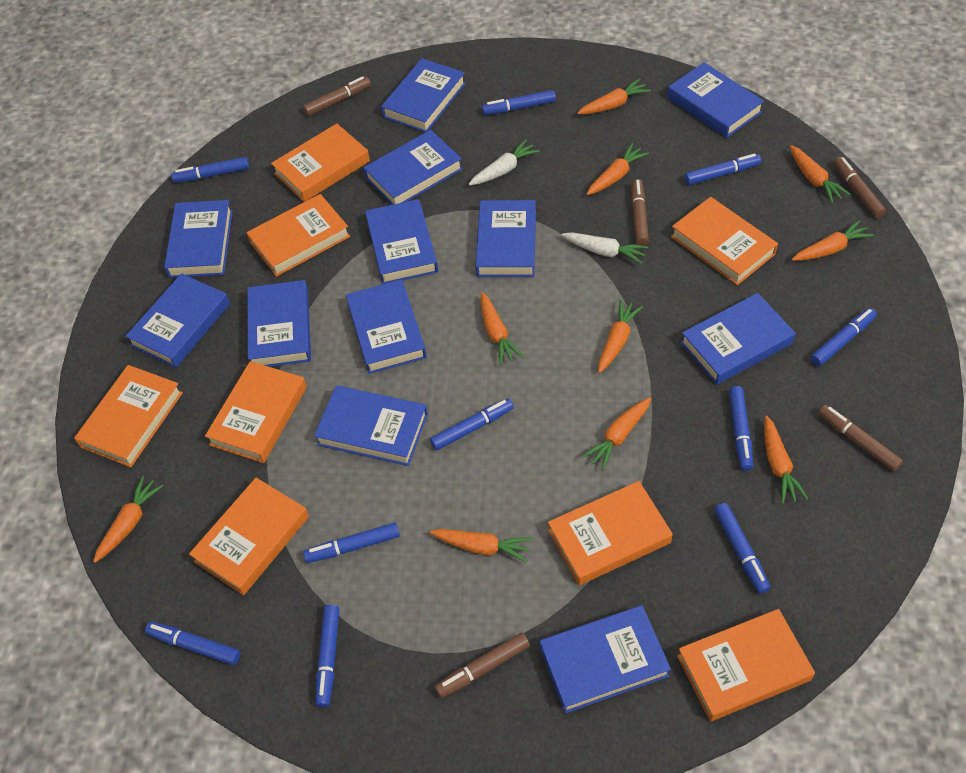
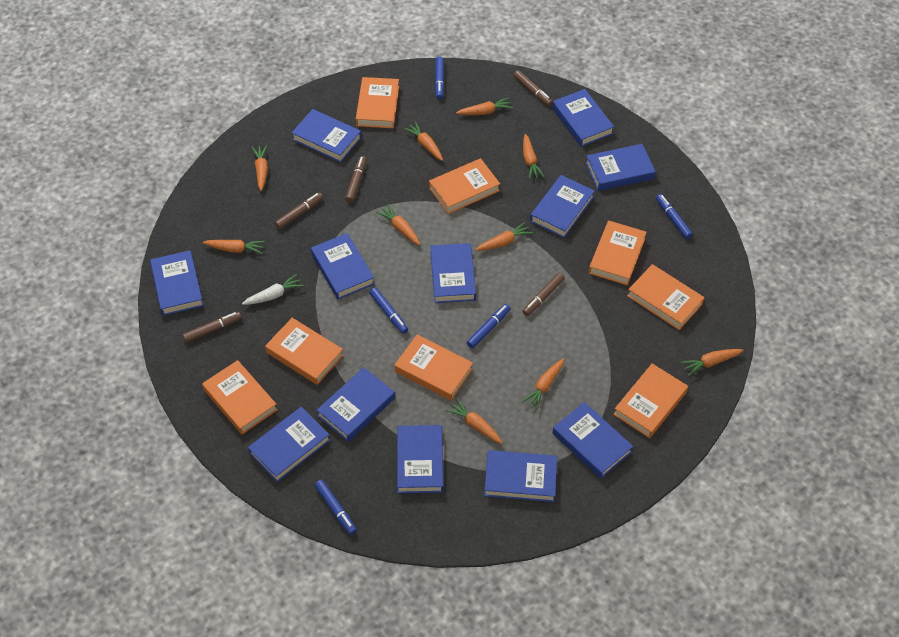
blue marker: 10 -> 5
white carrot: 2 -> 1

